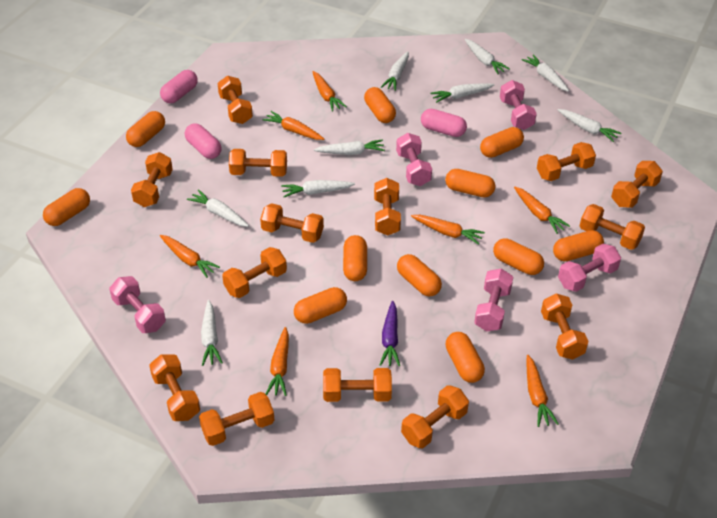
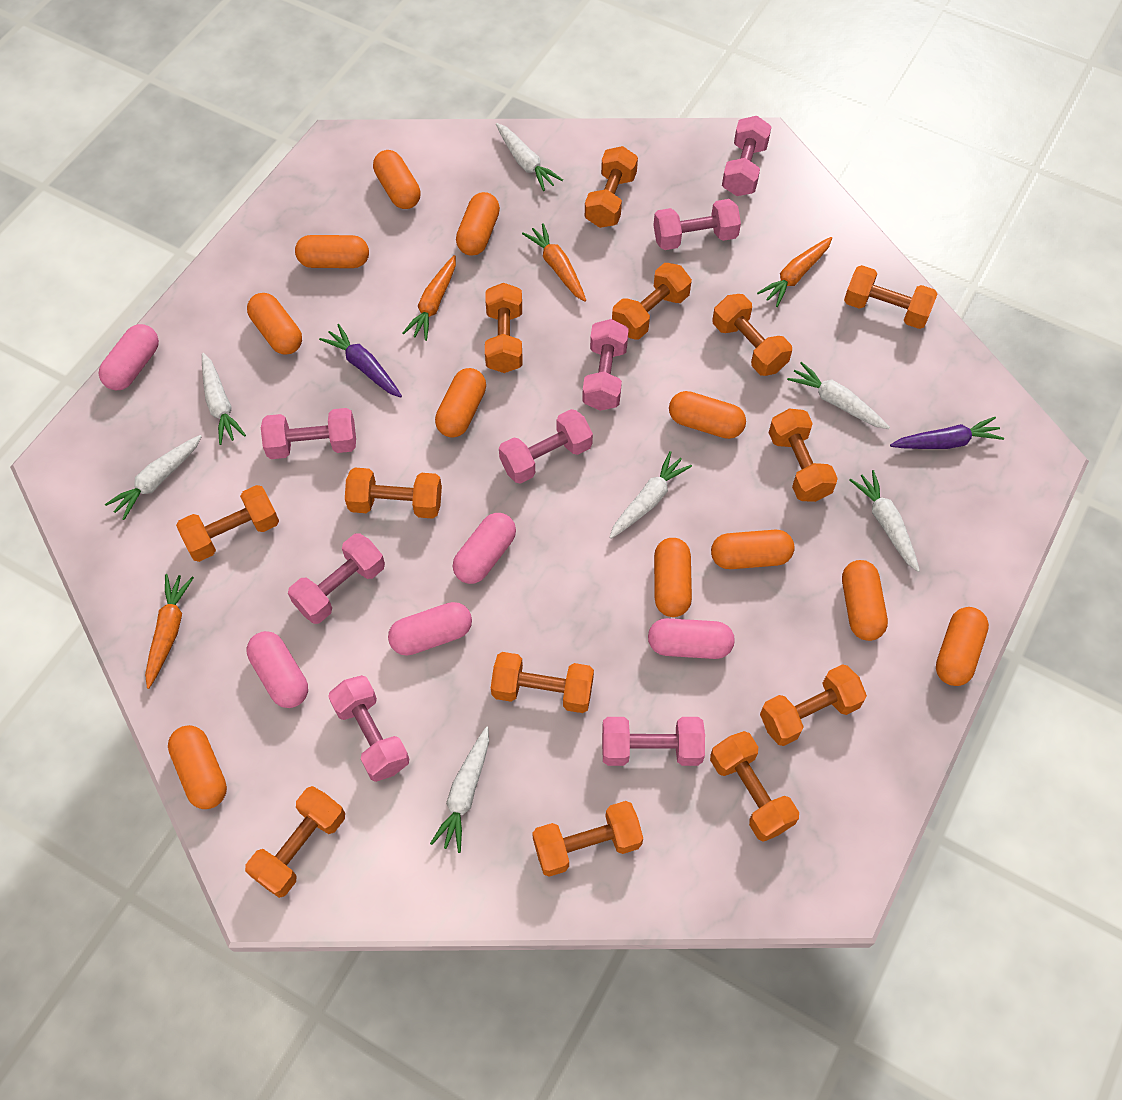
orange carrot: 7 -> 4
orange dumbbell: 14 -> 13
pink capsule: 3 -> 5
pink dumbbell: 5 -> 8
purple carrot: 1 -> 2
white carrot: 9 -> 7

